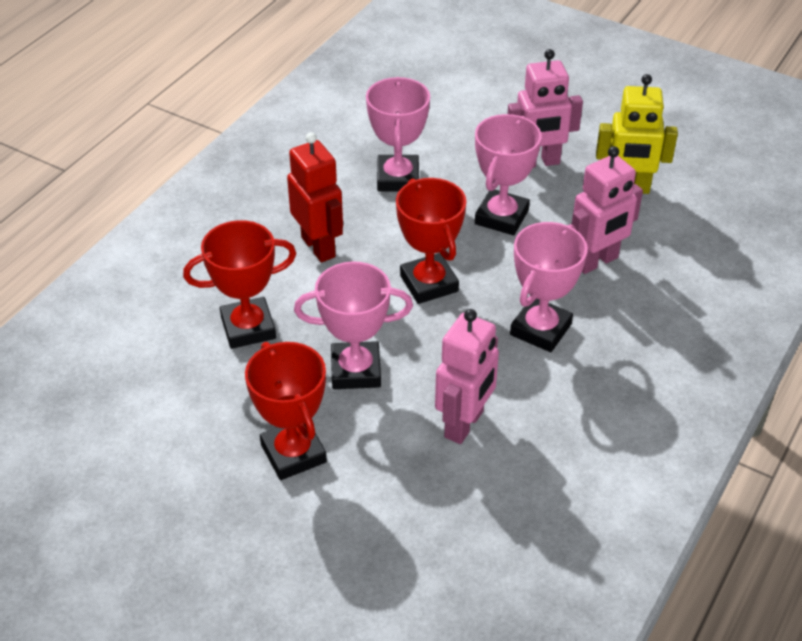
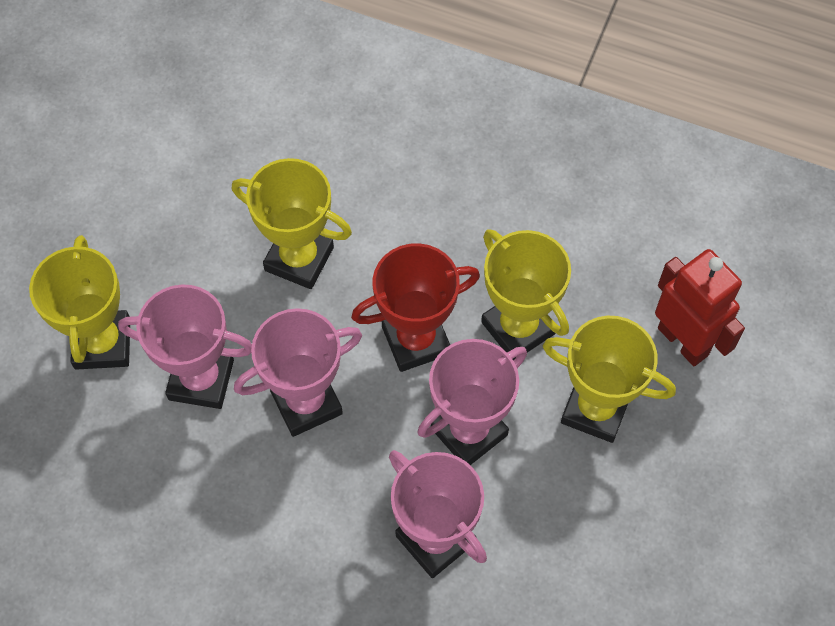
pink robot: 3 -> 0
red trophy: 3 -> 1
yellow robot: 1 -> 0
yellow trophy: 0 -> 4

